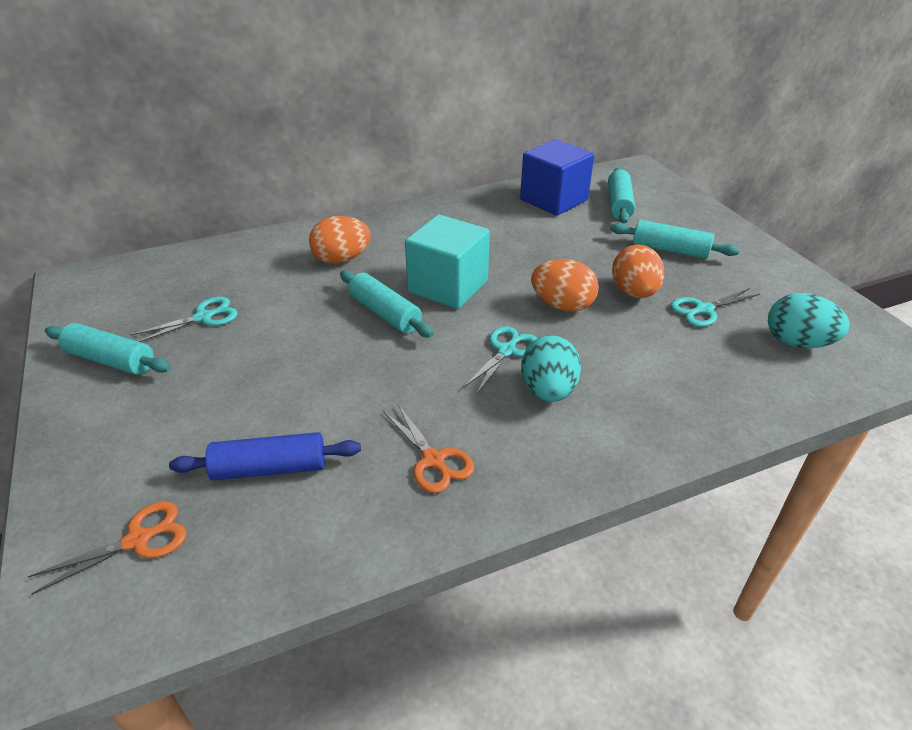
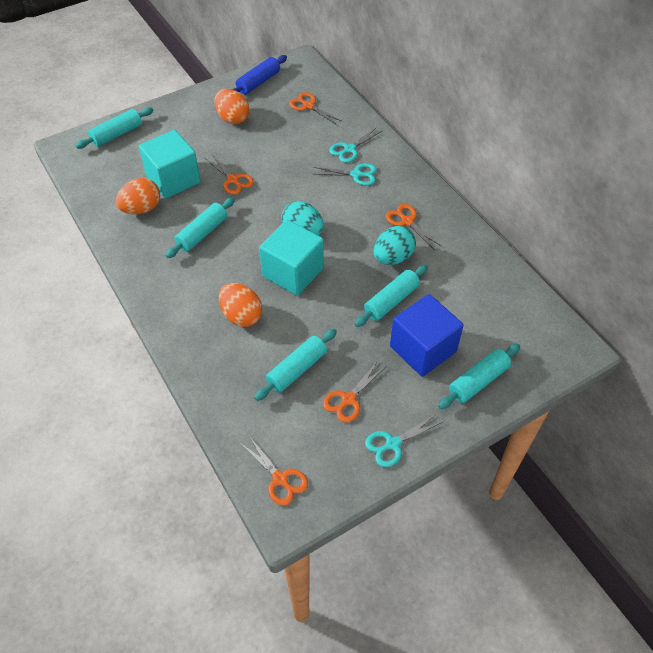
orange scissors: 2 -> 5
turquoise cube: 1 -> 2
turquoise rolling pin: 4 -> 5

